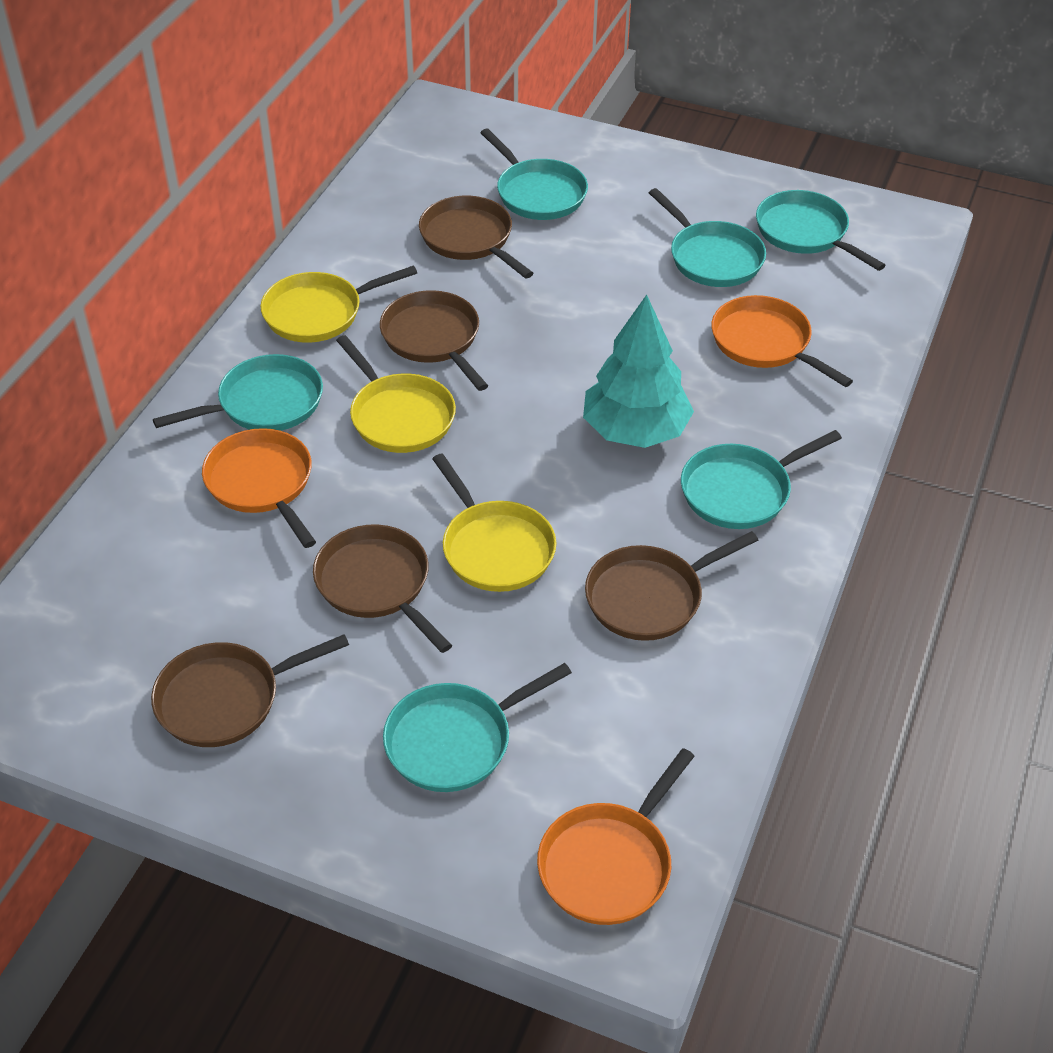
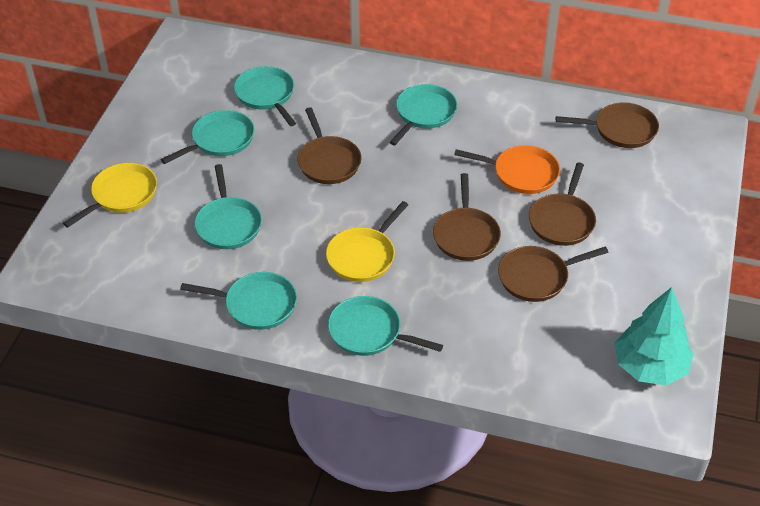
orange pan: 3 -> 1
yellow pan: 3 -> 2

